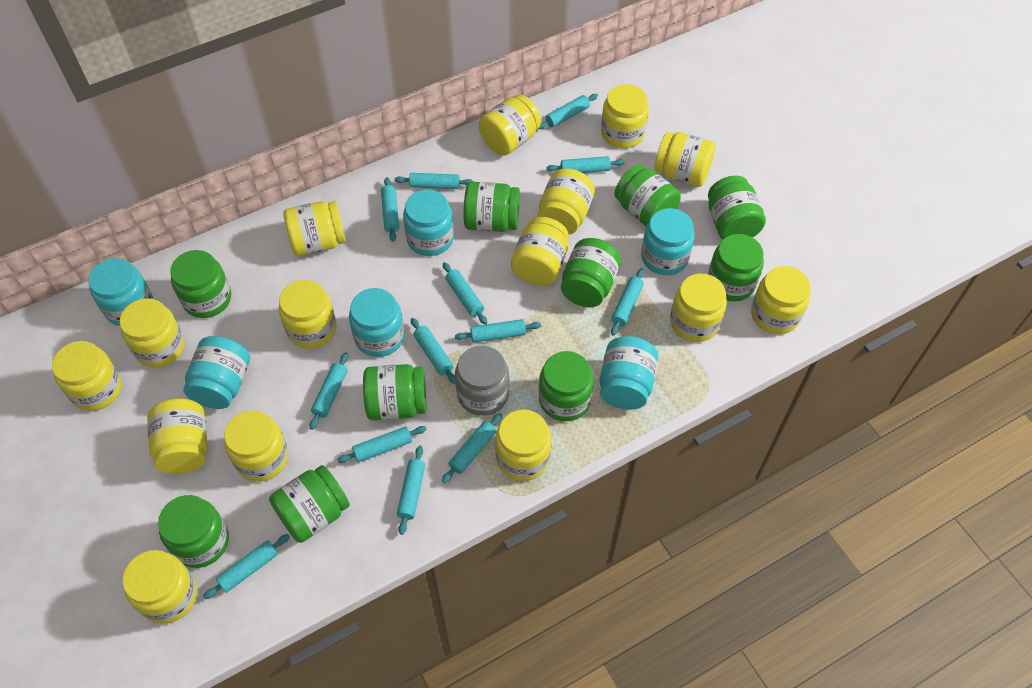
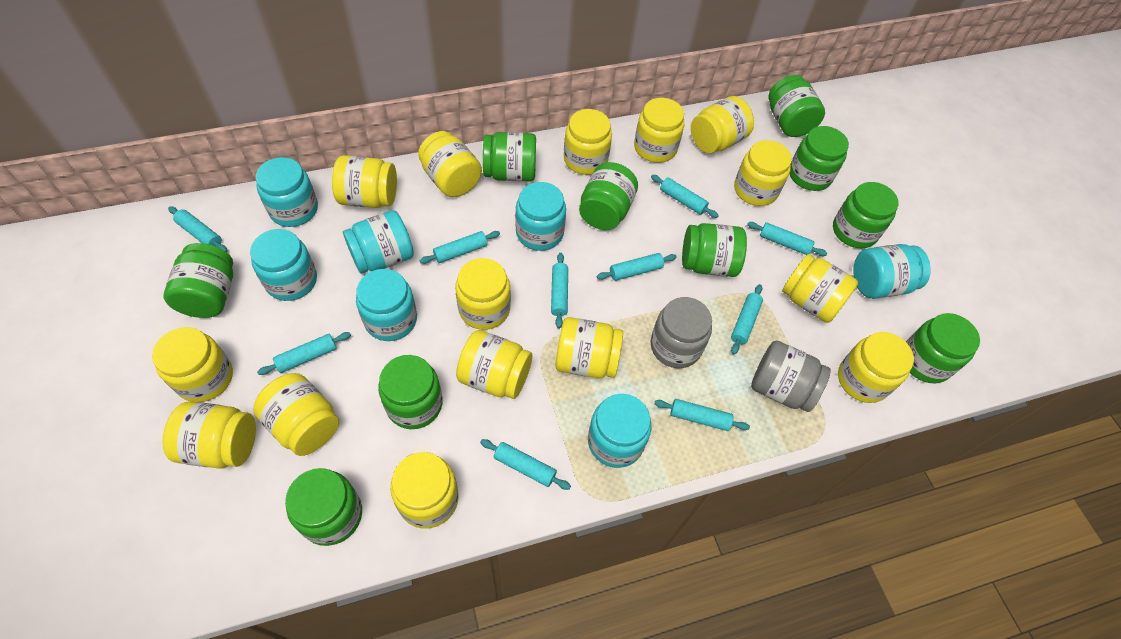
grey jar: 1 -> 2
turquoise jar: 6 -> 7
turquoise rolling pin: 13 -> 10

